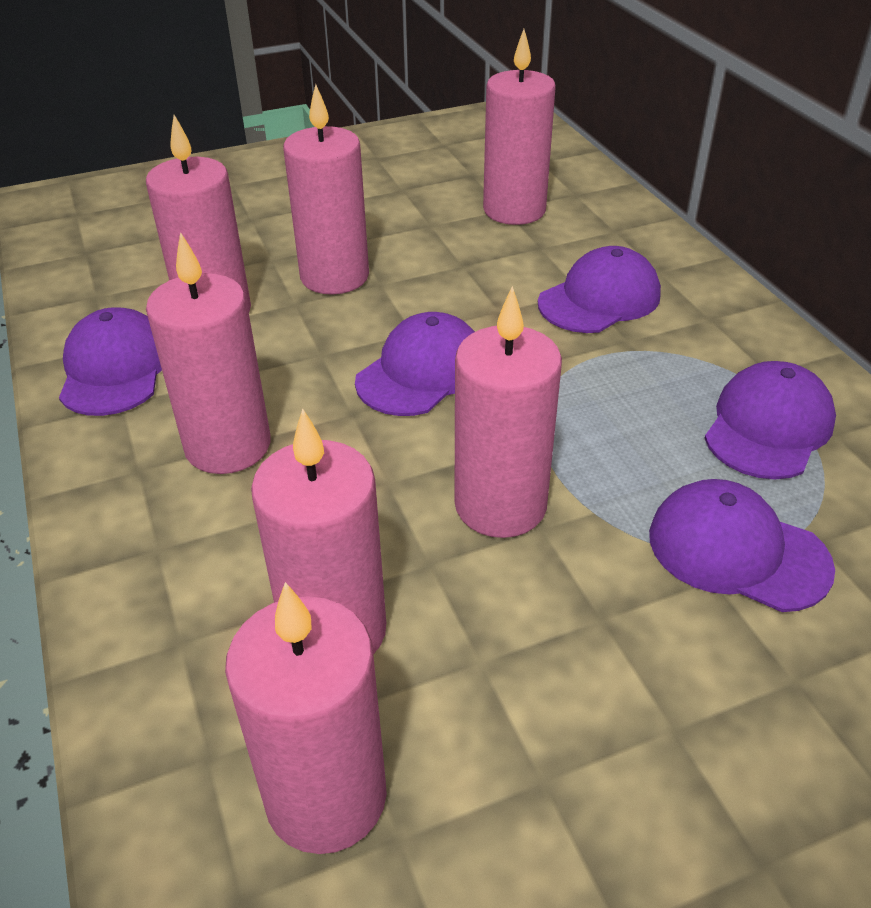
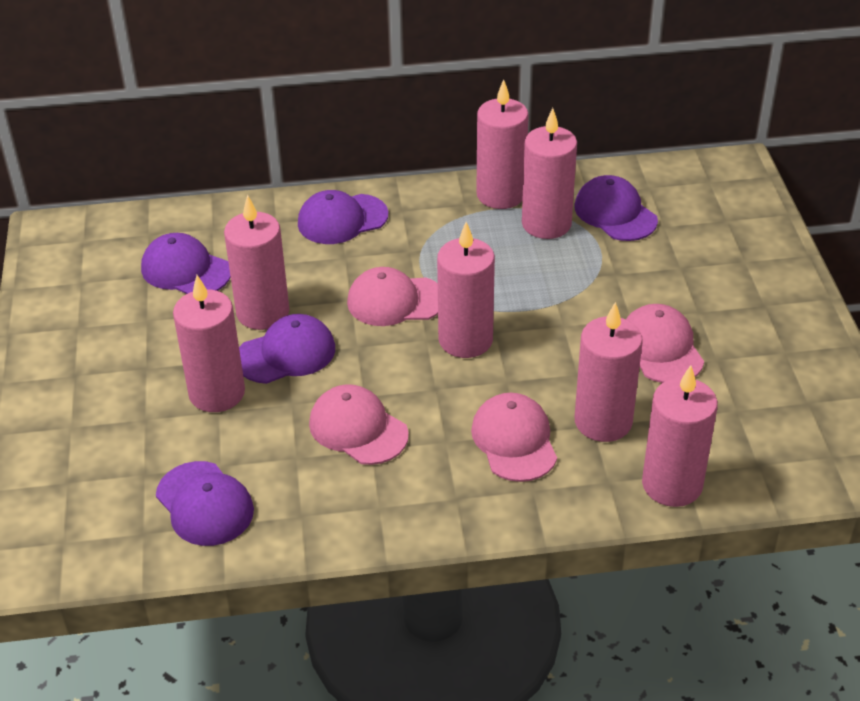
pink cap: 0 -> 4

